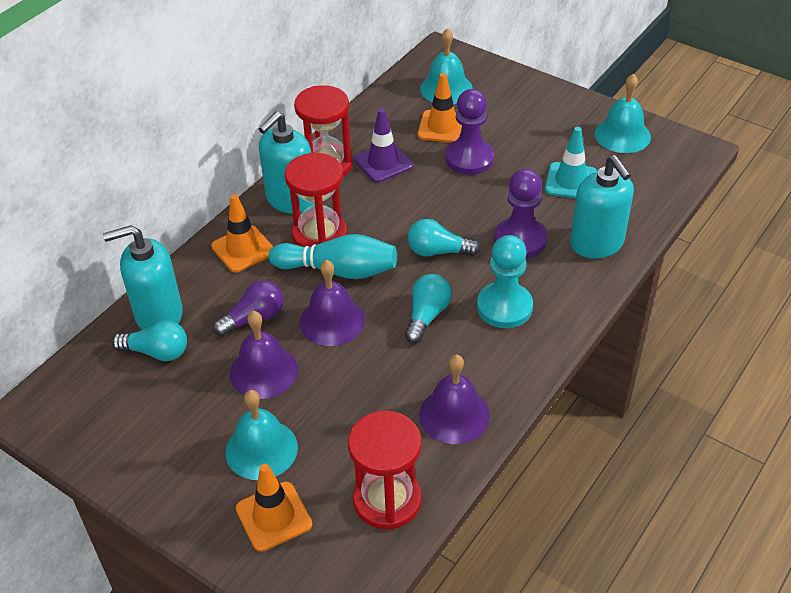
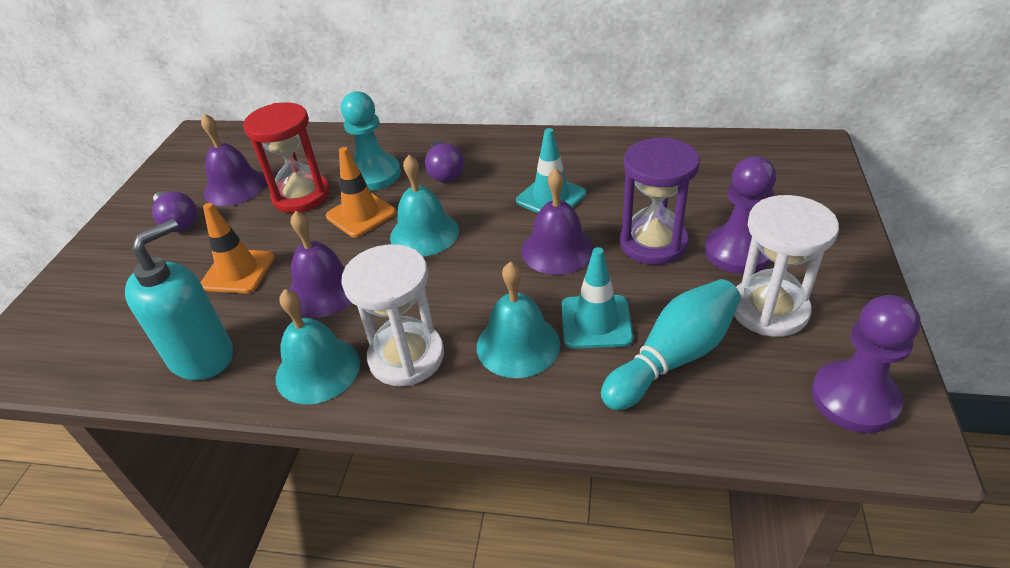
orange traffic cone: 3 -> 2
purple hourglass: 0 -> 1
purple light bulb: 1 -> 2
purple traffic cone: 1 -> 0
red hourglass: 3 -> 1
turquoise light bulb: 3 -> 0
turquoise soap dispenser: 3 -> 1
turquoise traffic cone: 1 -> 2
white hourglass: 0 -> 2

